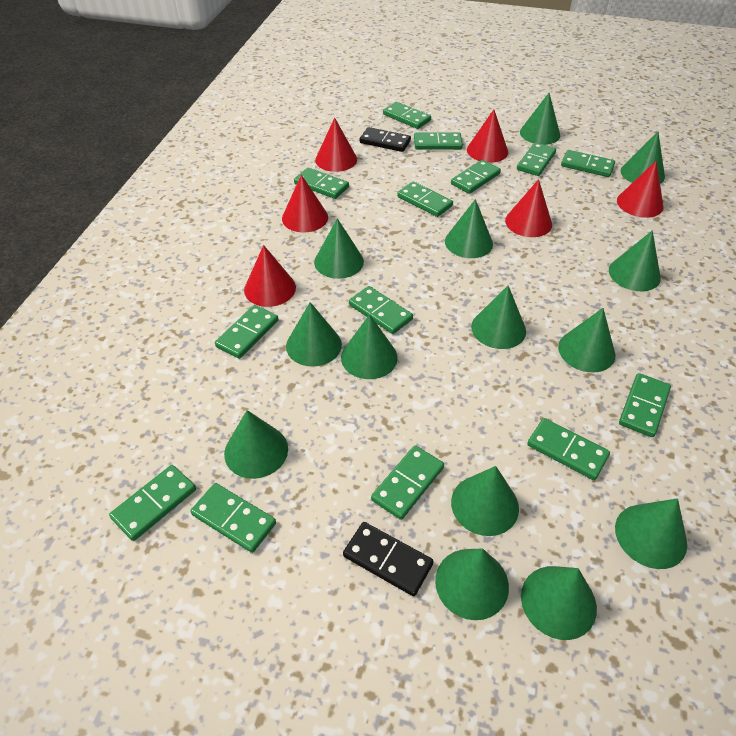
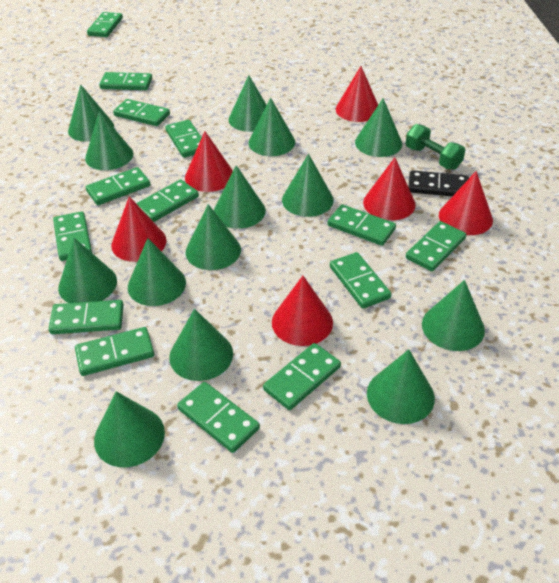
black domino: 2 -> 1
green dumbbell: 0 -> 1

